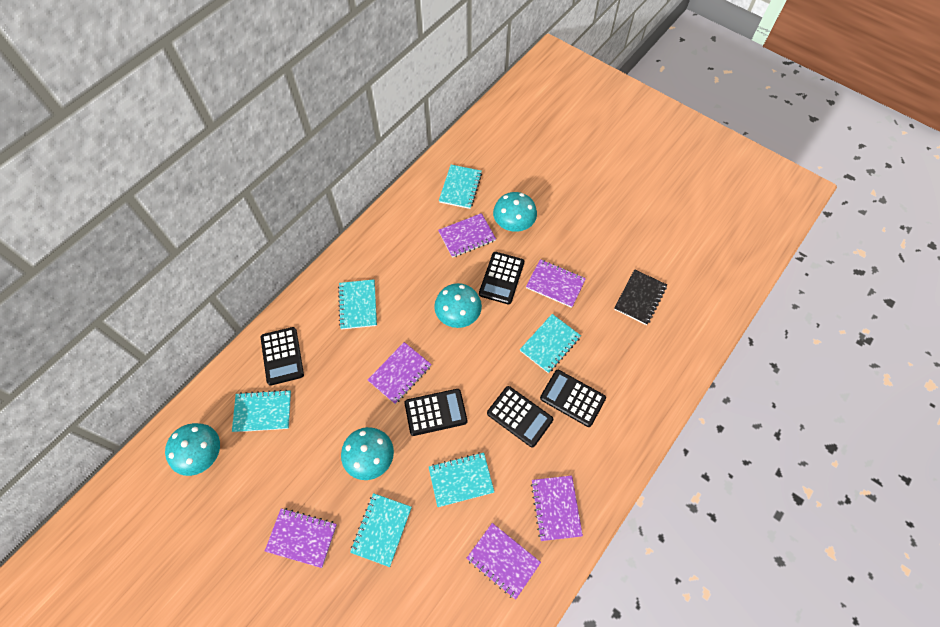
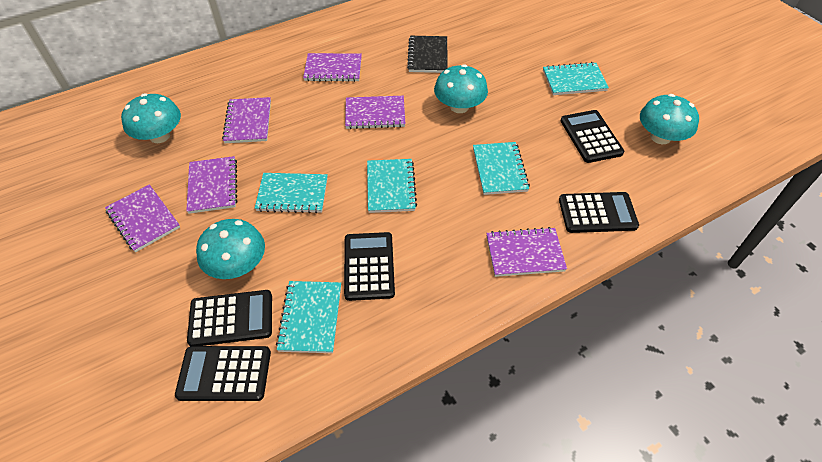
turquoise notebook: 6 -> 5

